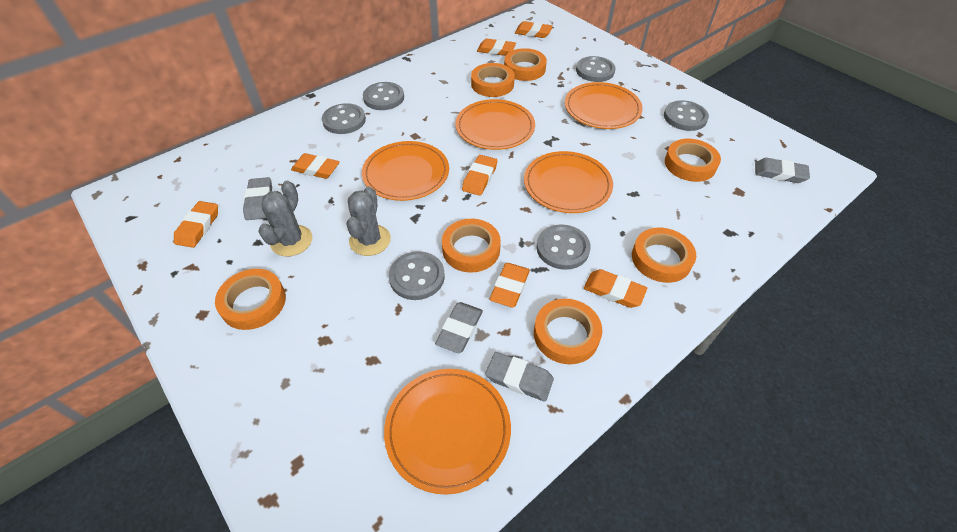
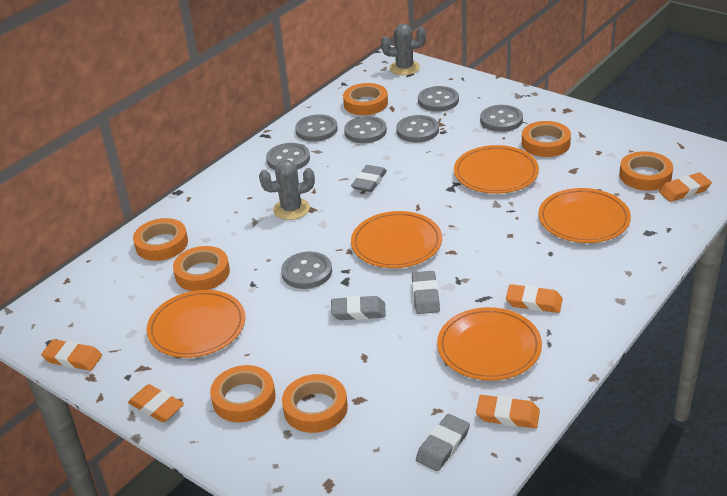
grey button: 6 -> 7
orange eraser: 7 -> 5

